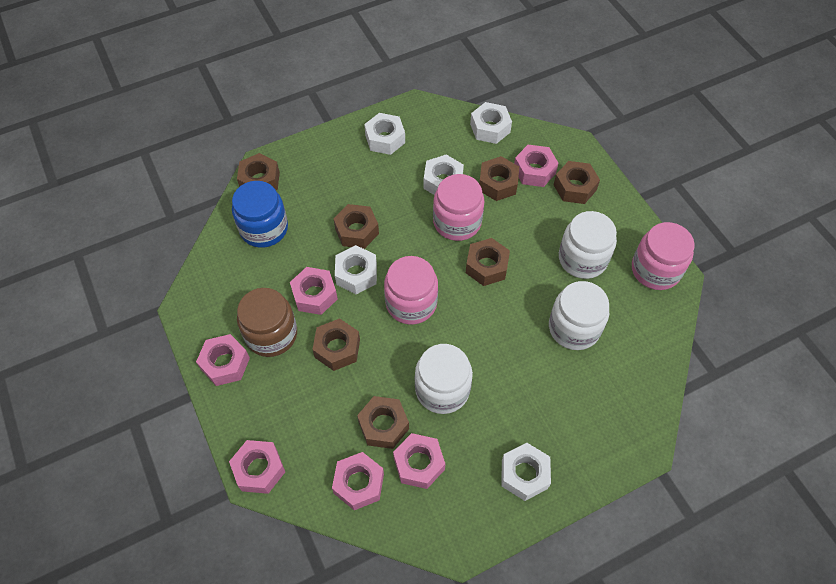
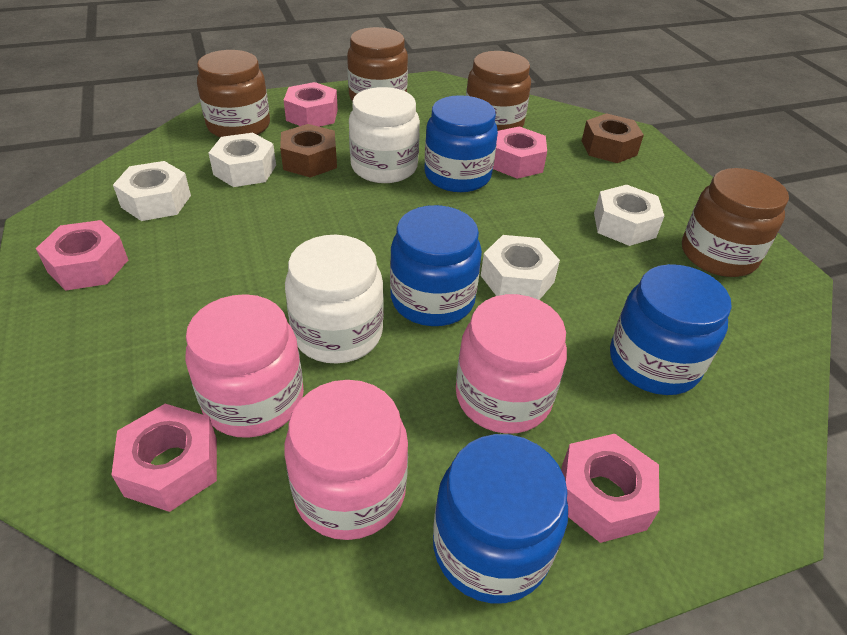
blue jar: 1 -> 4
brown jar: 1 -> 4
brown nut: 7 -> 2
pink nut: 6 -> 5
white jar: 3 -> 2
white nut: 5 -> 4

